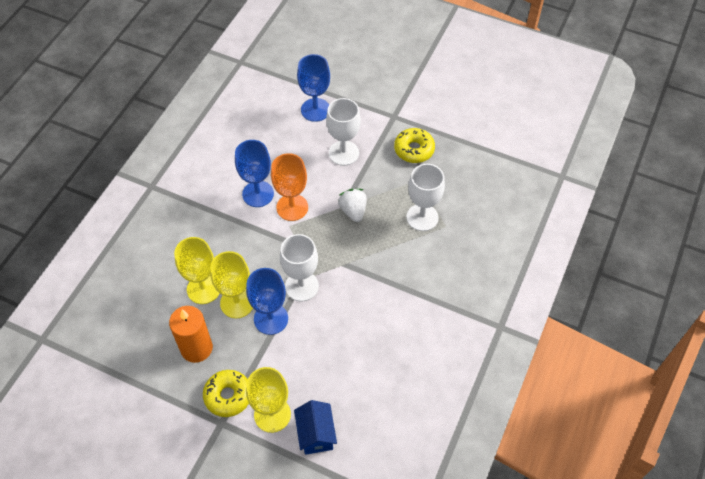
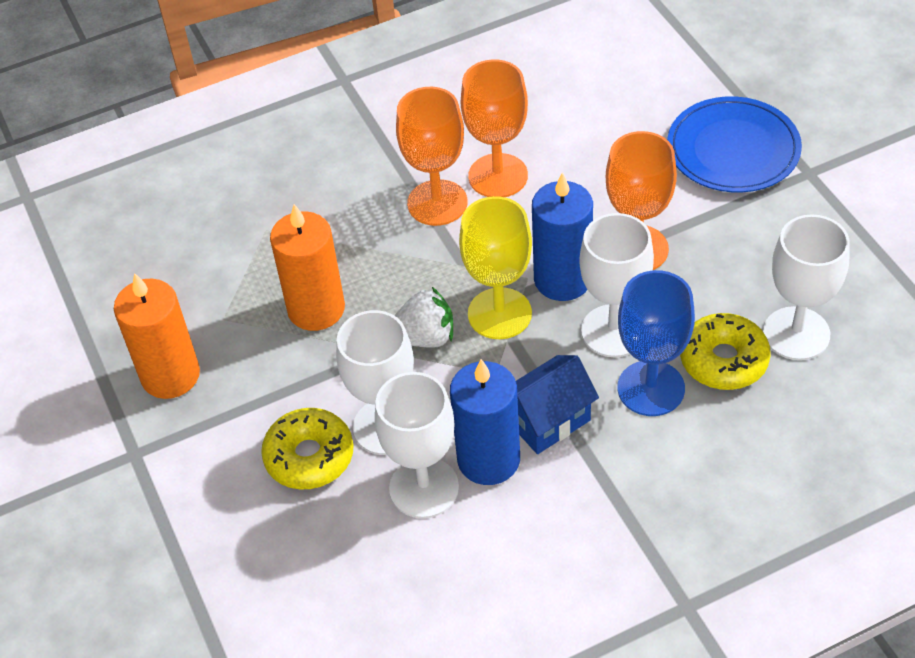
blue candle: 0 -> 2
blue goblet: 3 -> 1
blue plate: 0 -> 1
orange candle: 1 -> 2
orange goblet: 1 -> 3
white goblet: 3 -> 4
yellow goblet: 3 -> 1

